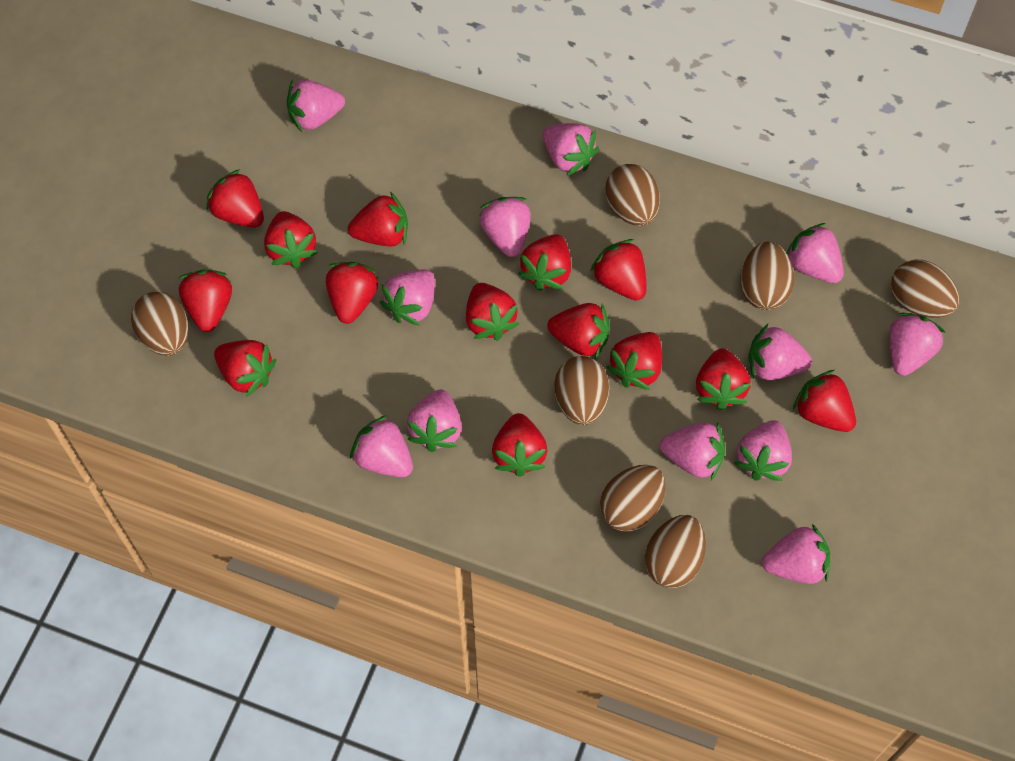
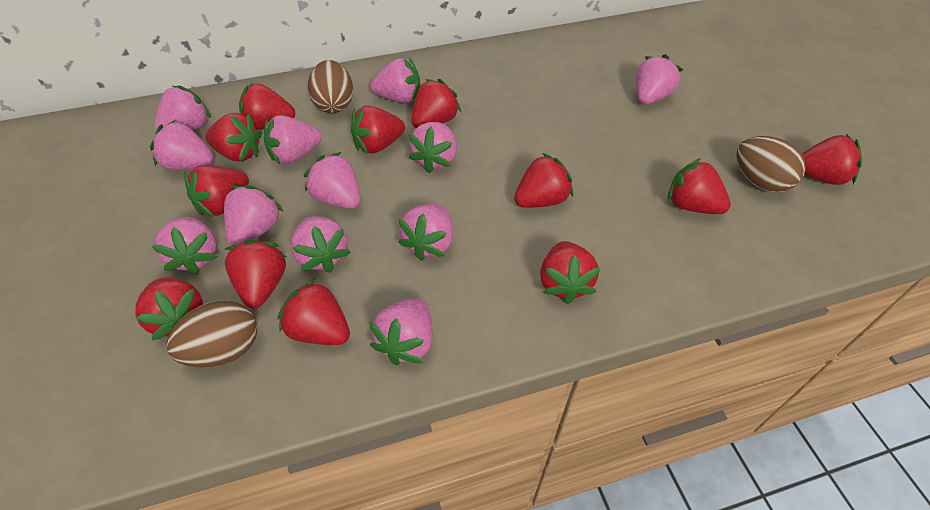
brown egg: 7 -> 3
red strawberry: 14 -> 12

